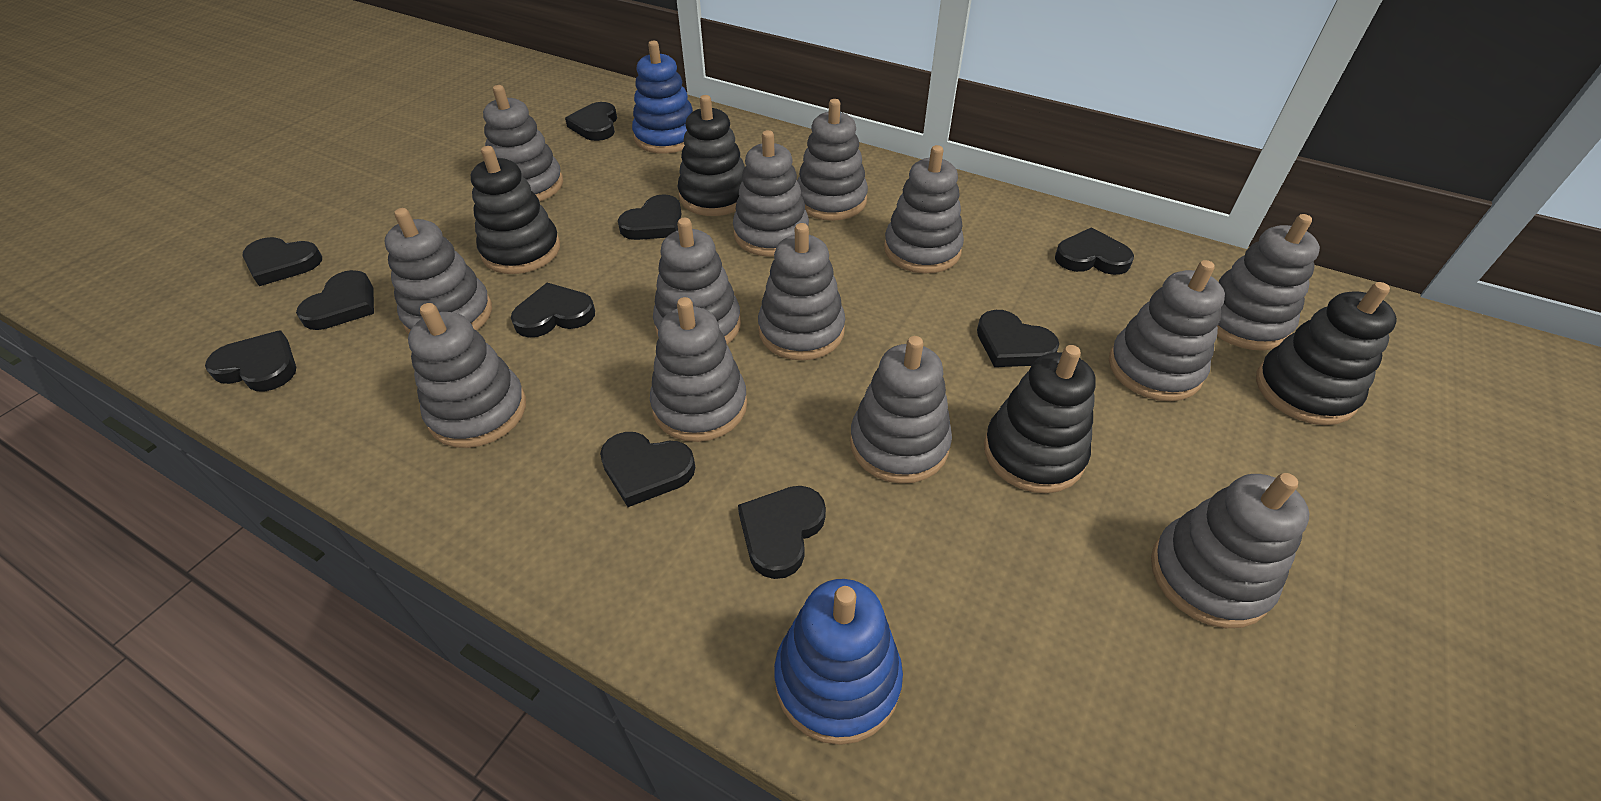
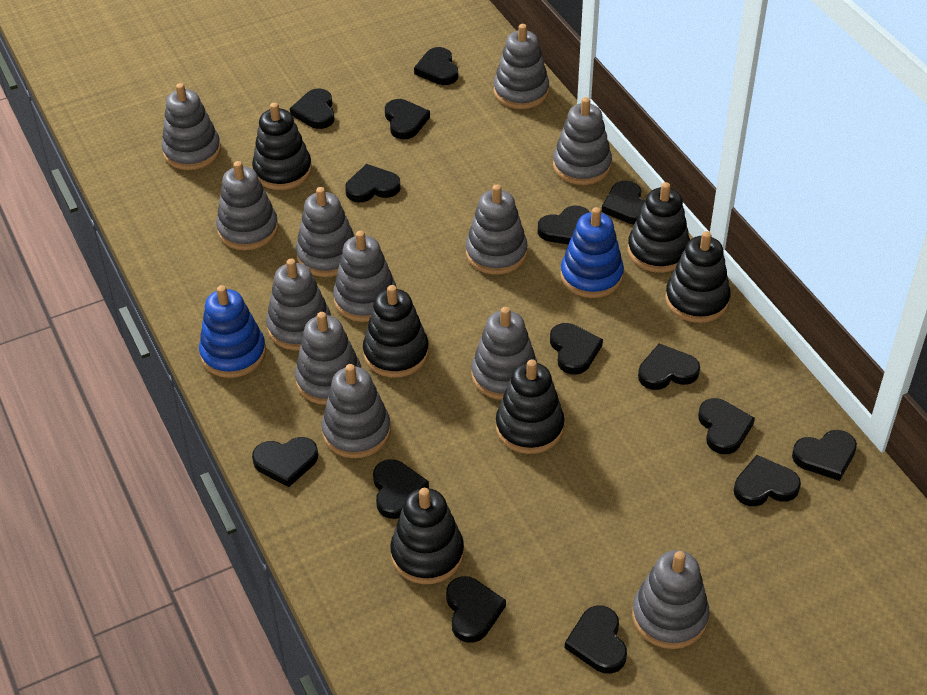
black heart: 10 -> 15
black stacking toy: 4 -> 6
grey stacking toy: 13 -> 12

